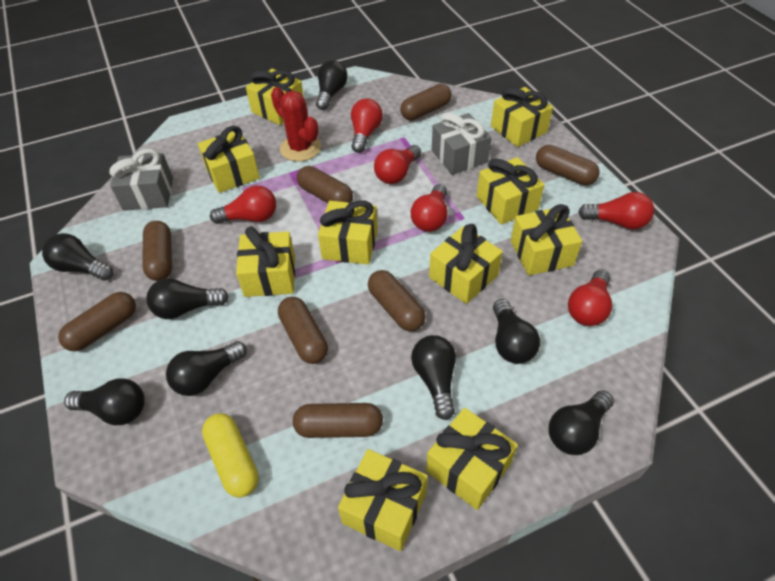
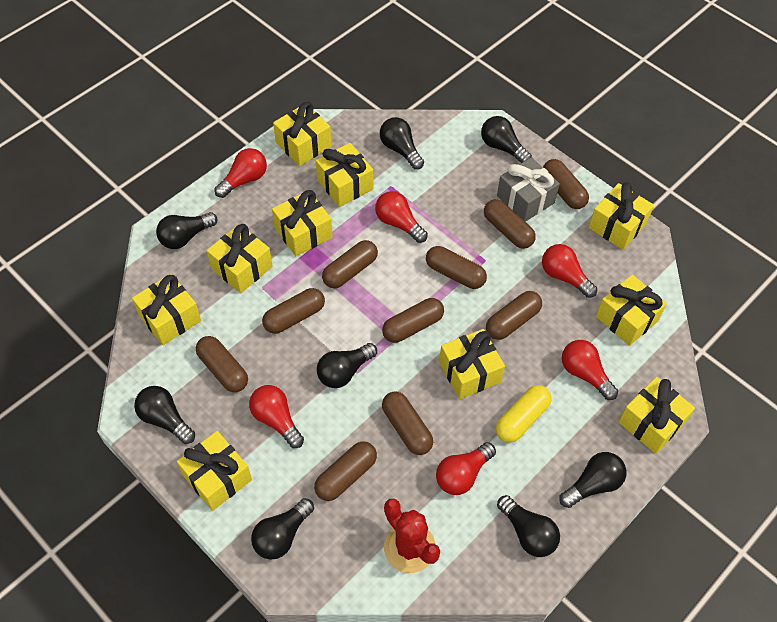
brown capsule: 8 -> 10
grey gift: 2 -> 1

